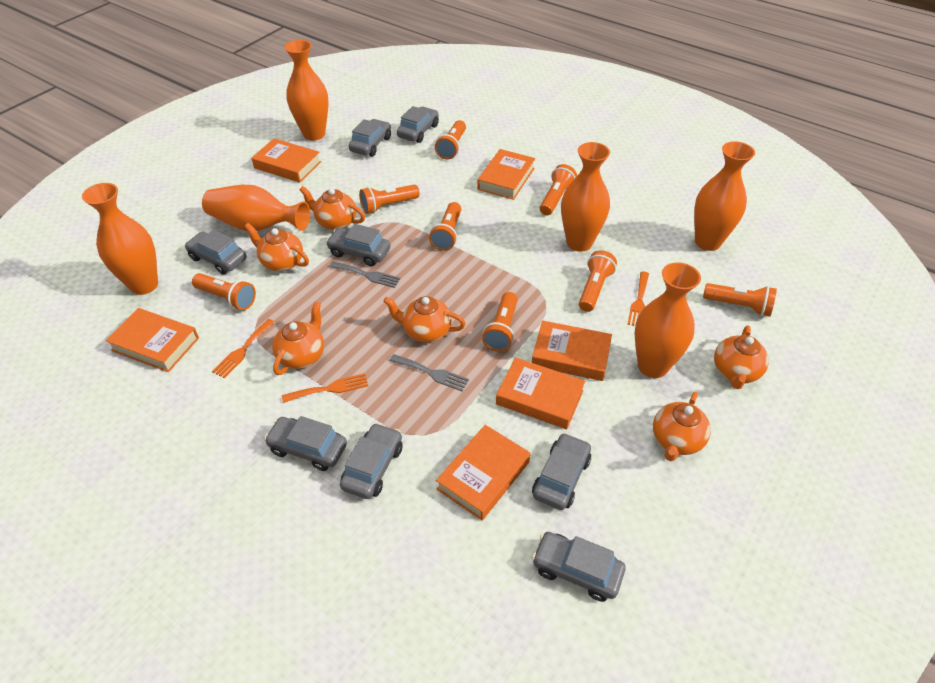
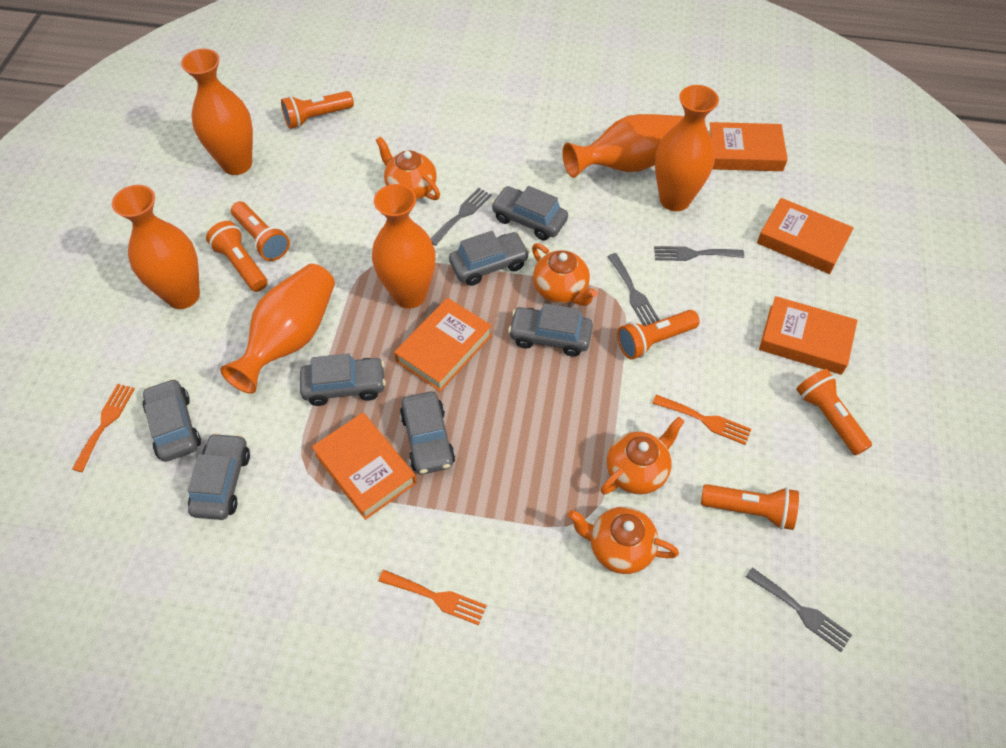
grey car: 8 -> 7
grey fork: 2 -> 4
orange book: 6 -> 5
orange flashlight: 8 -> 6
orange teapot: 6 -> 4

